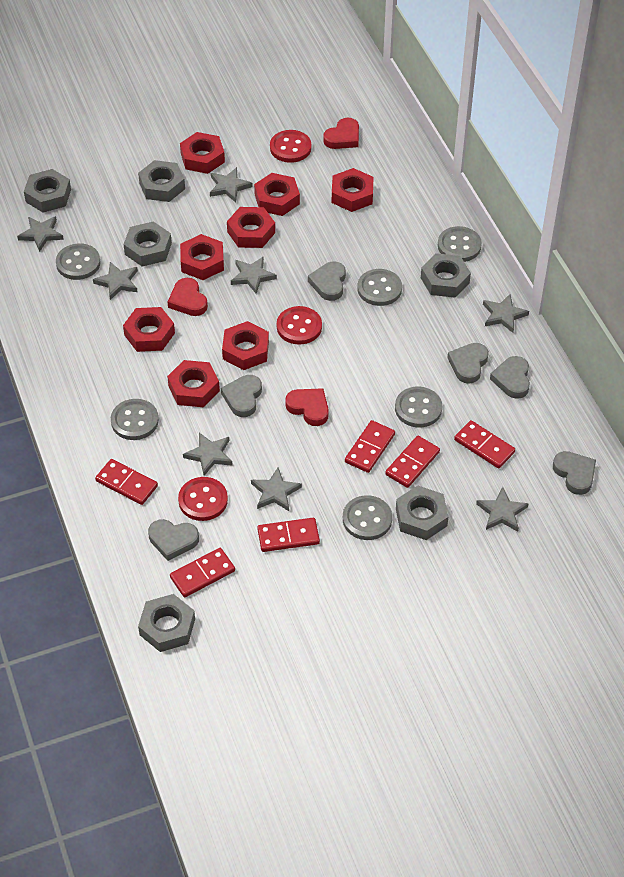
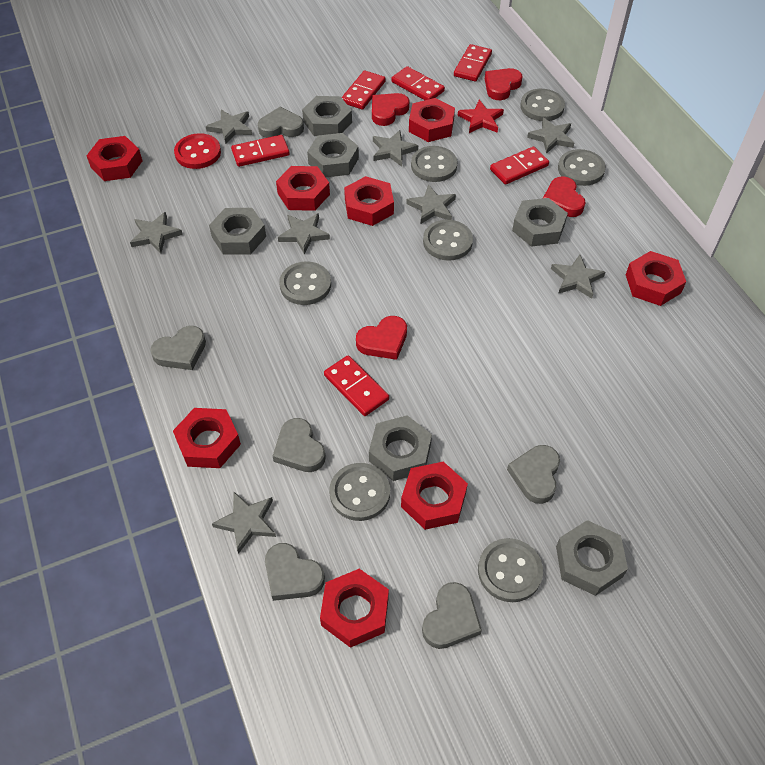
grey button: 6 -> 7
red button: 3 -> 1
red heart: 3 -> 4
red star: 0 -> 1

